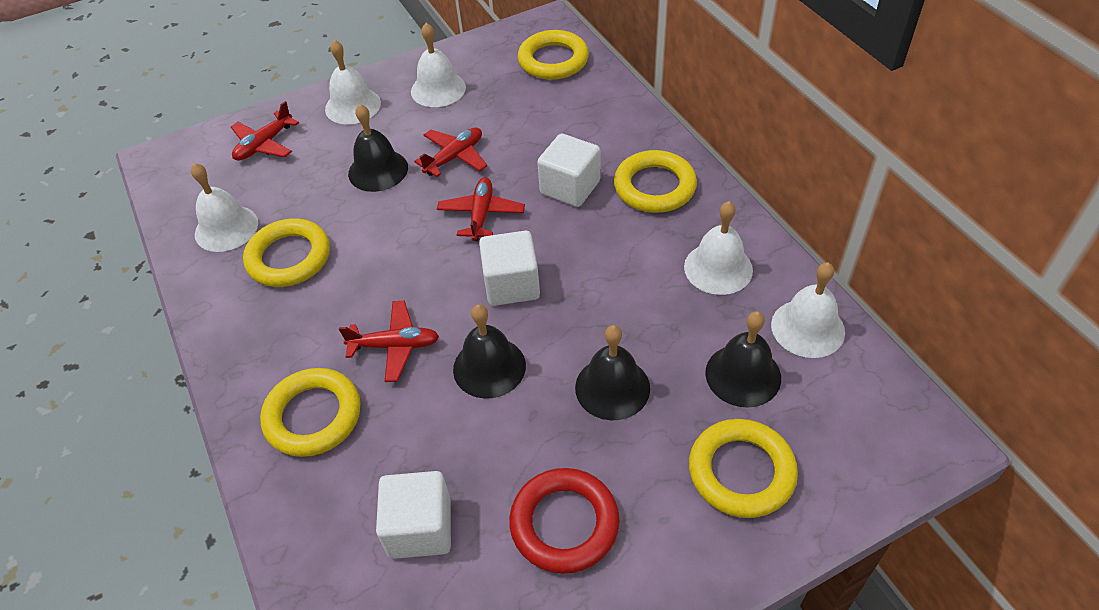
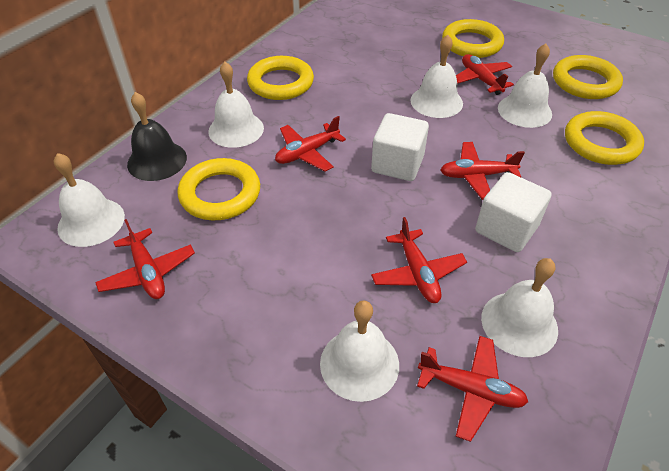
black bell: 4 -> 1
red plane: 4 -> 6
red ring: 1 -> 0
white bell: 5 -> 6
white cube: 3 -> 2

